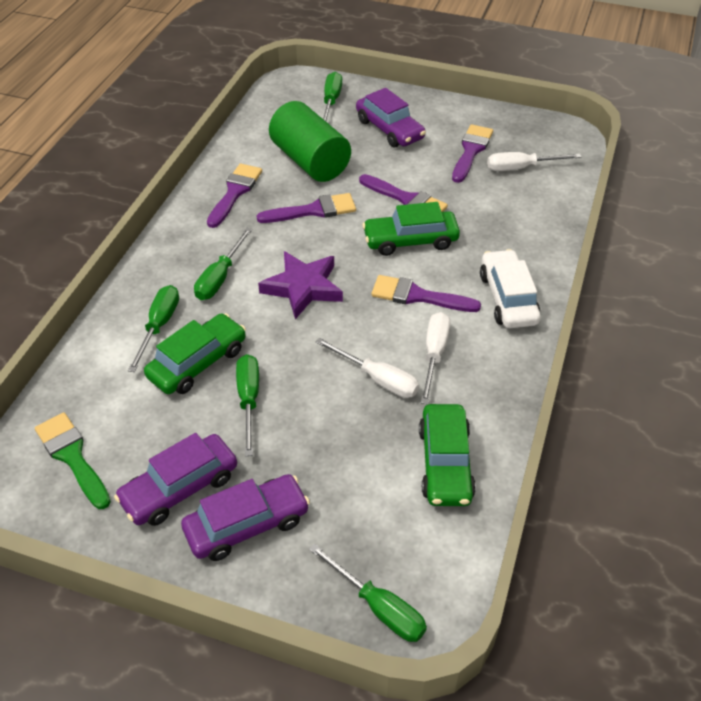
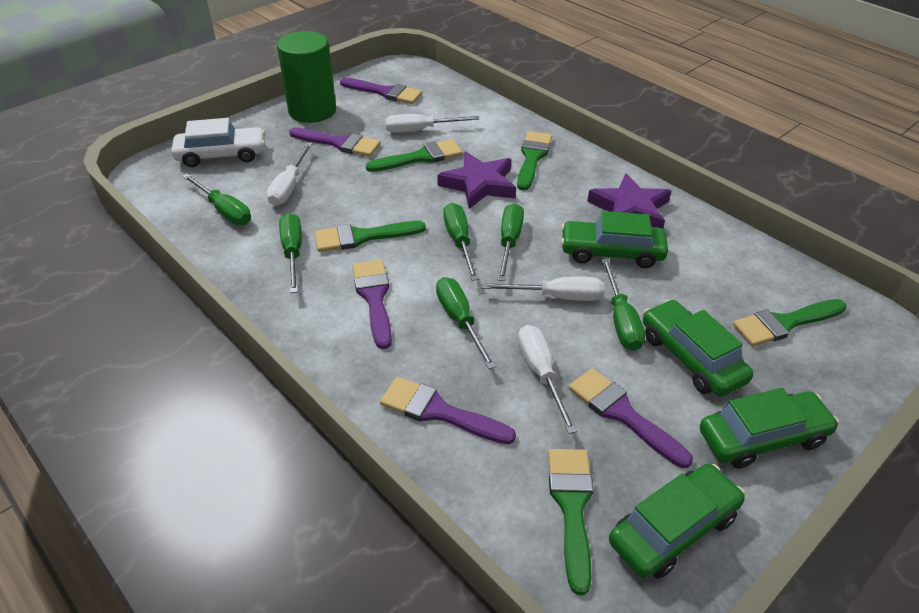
green brush: 1 -> 5
green car: 3 -> 4
green screwdriver: 5 -> 6
purple car: 3 -> 0
purple star: 1 -> 2
white screwdriver: 3 -> 4

